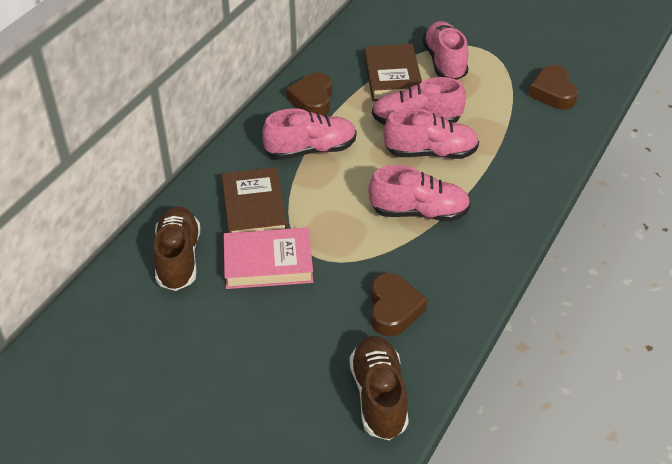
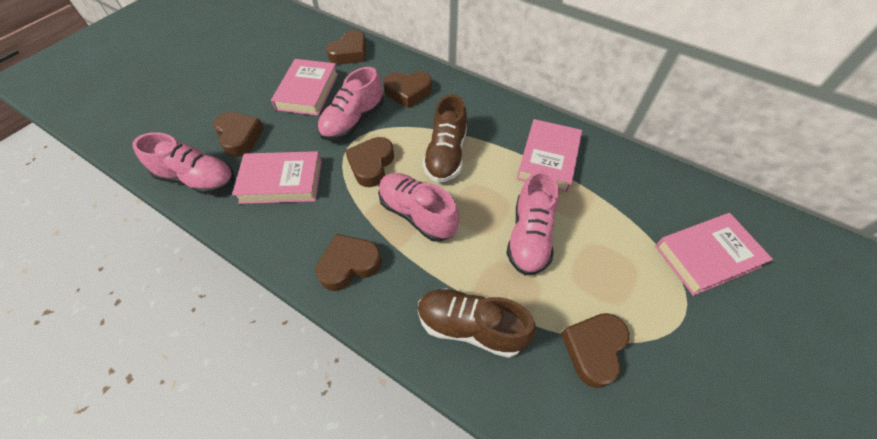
brown book: 2 -> 0
brown heart: 3 -> 6
pink book: 1 -> 4
pink shoe: 5 -> 4

